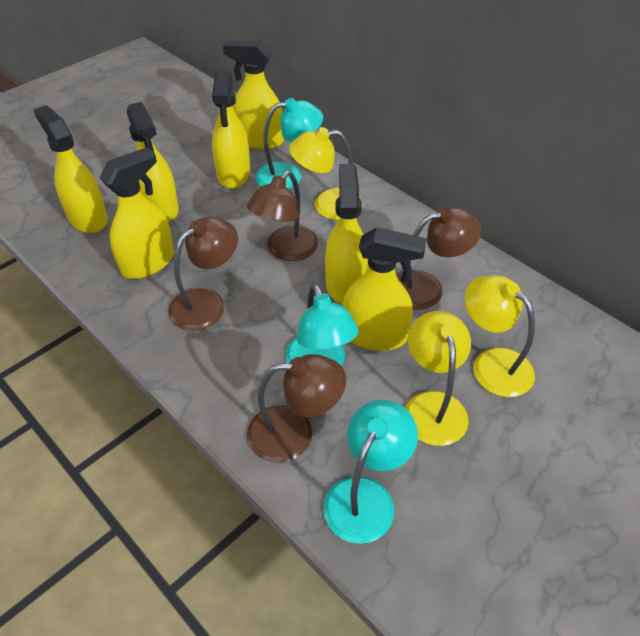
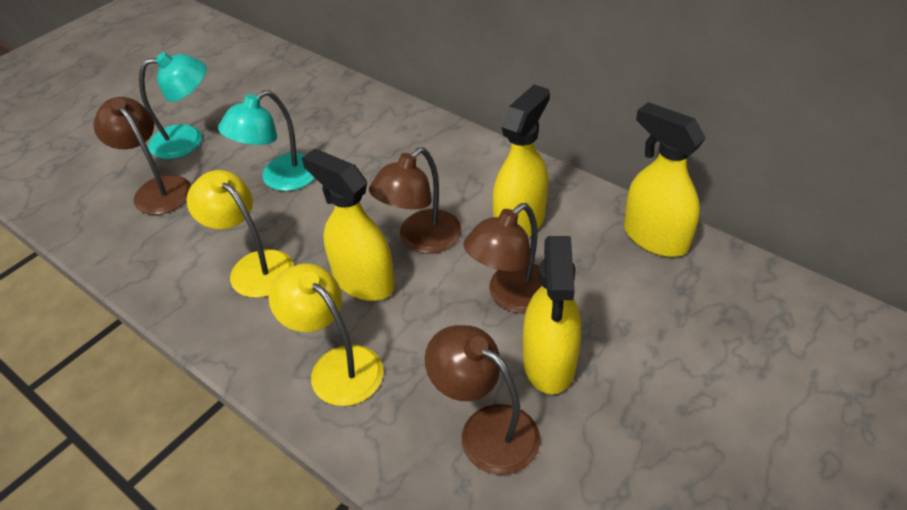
turquoise lamp: 3 -> 2
yellow lamp: 3 -> 2
yellow spray bottle: 7 -> 4

